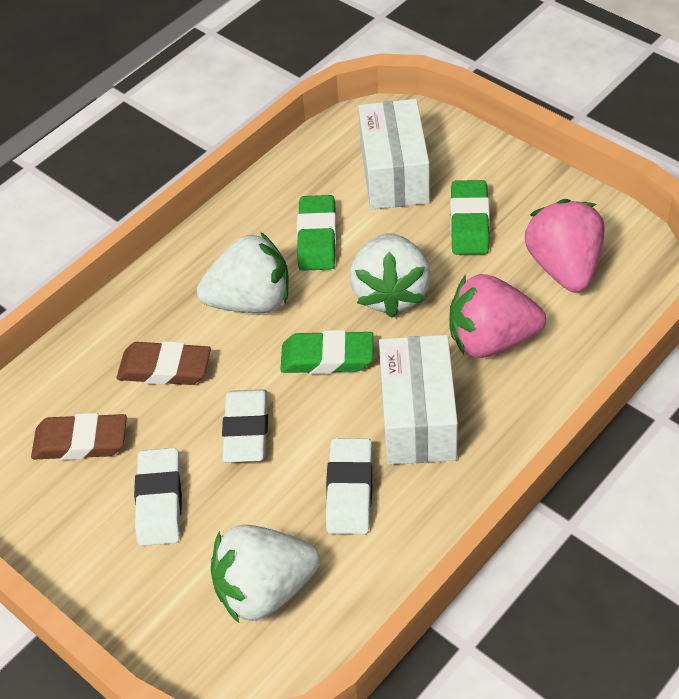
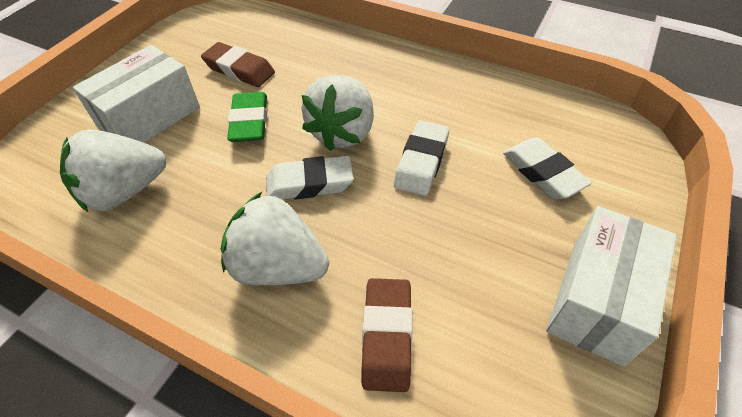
green eraser: 3 -> 1
pink strawberry: 2 -> 0

